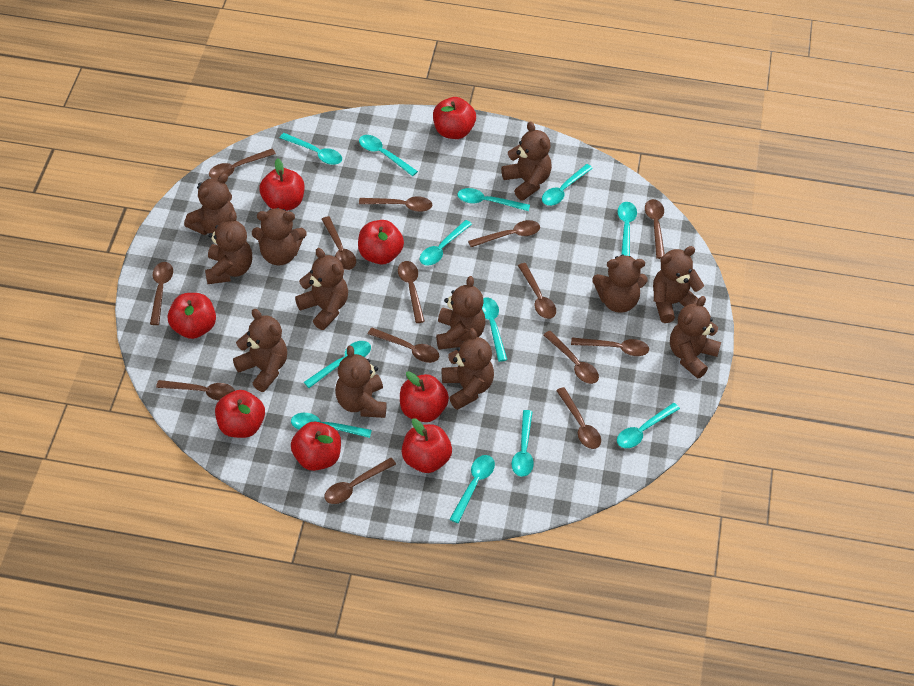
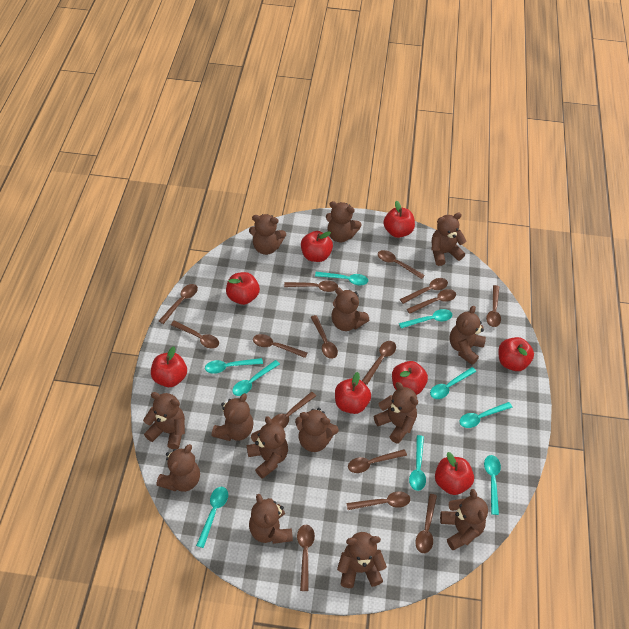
brown spoon: 14 -> 15
brown teddy bear: 12 -> 14
turquoise spoon: 12 -> 9

